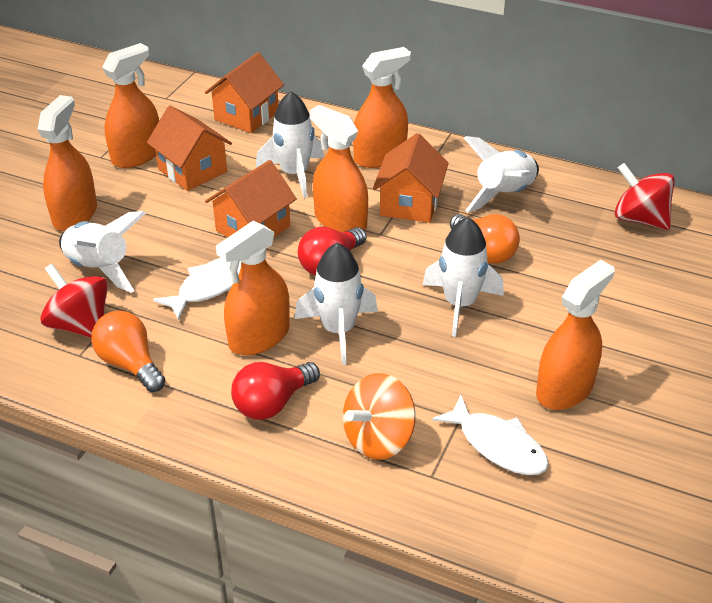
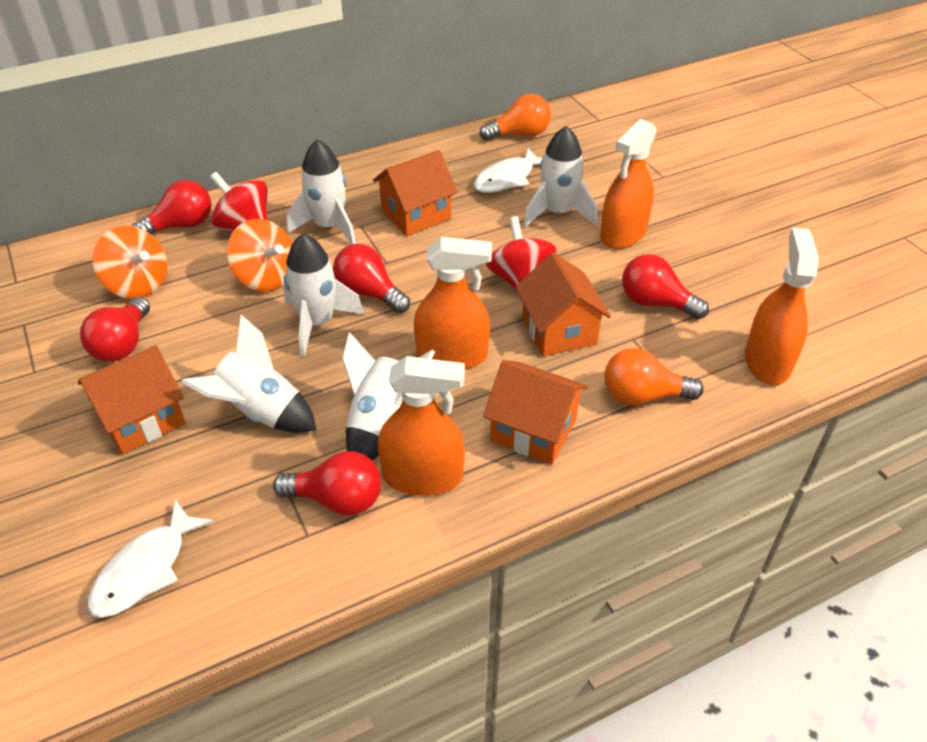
orange spinning top: 1 -> 2
orange spray bottle: 6 -> 4
red light bulb: 2 -> 5

